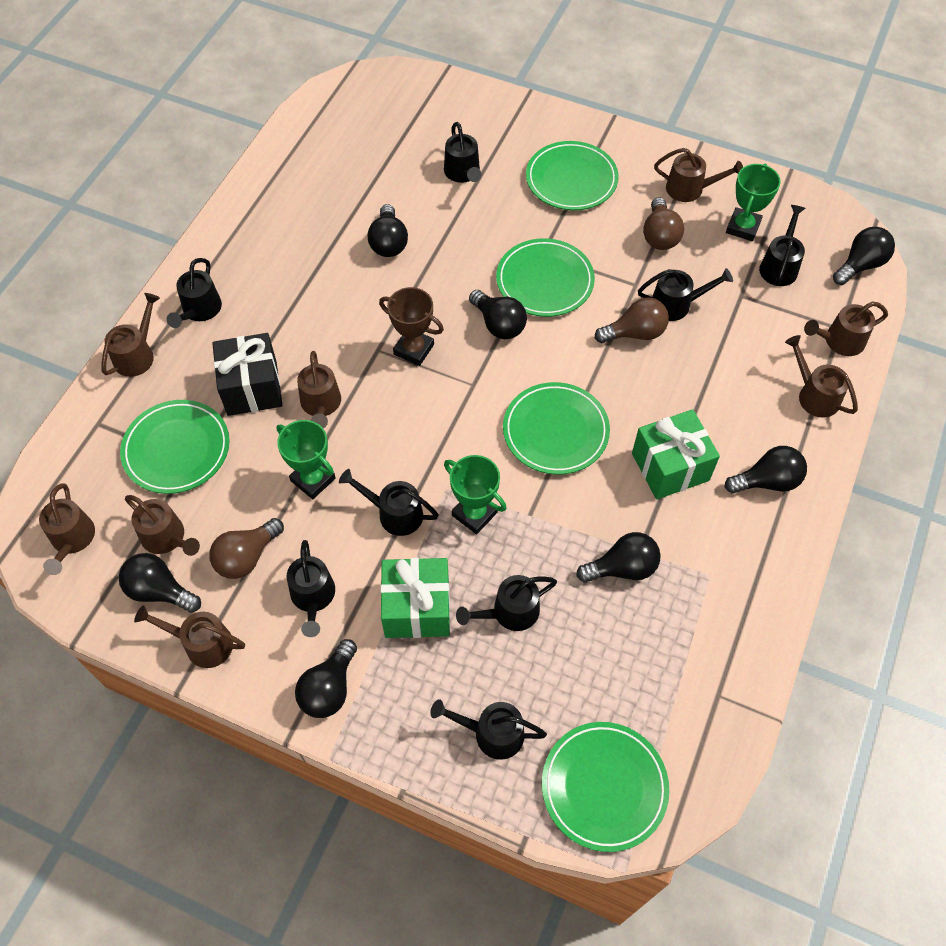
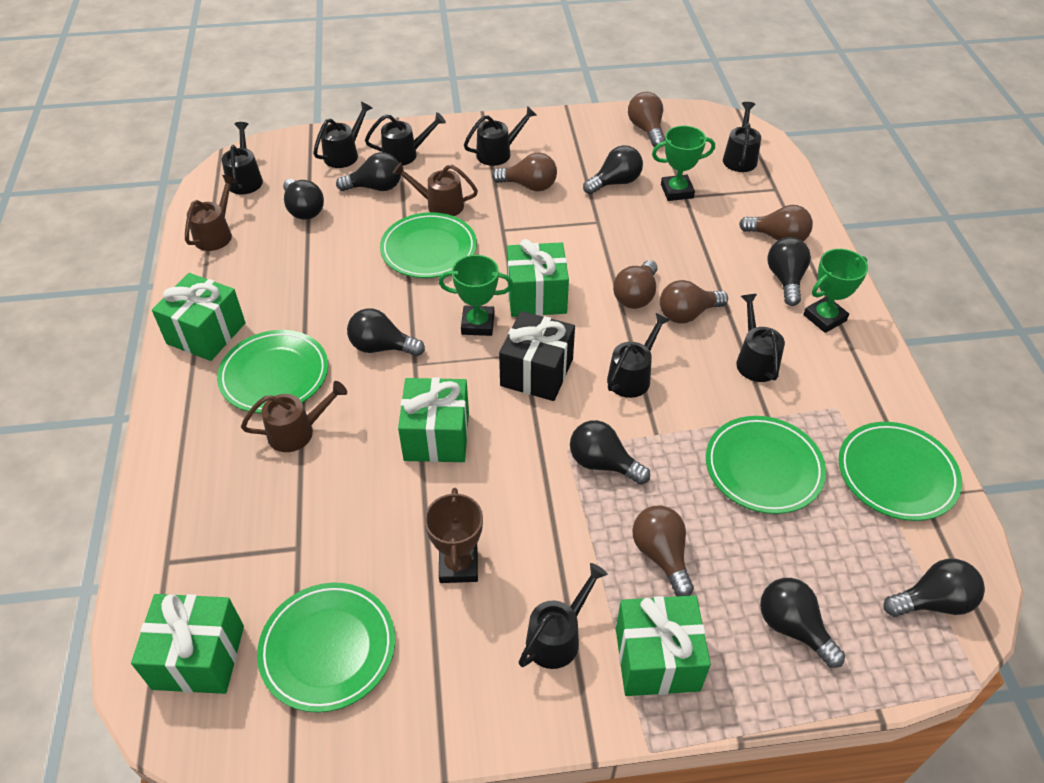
black light bulb: 7 -> 8
brown light bulb: 3 -> 6
brown watering can: 8 -> 3
green gift: 2 -> 5

